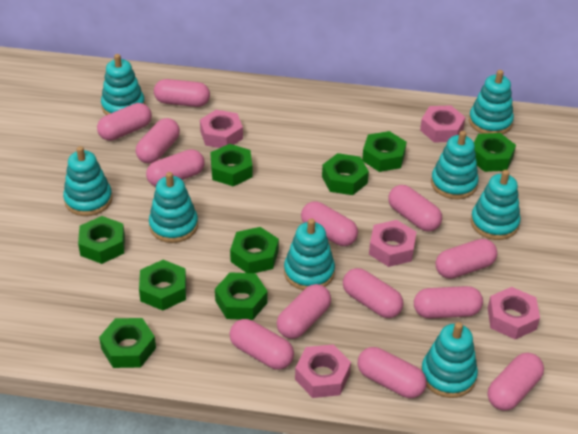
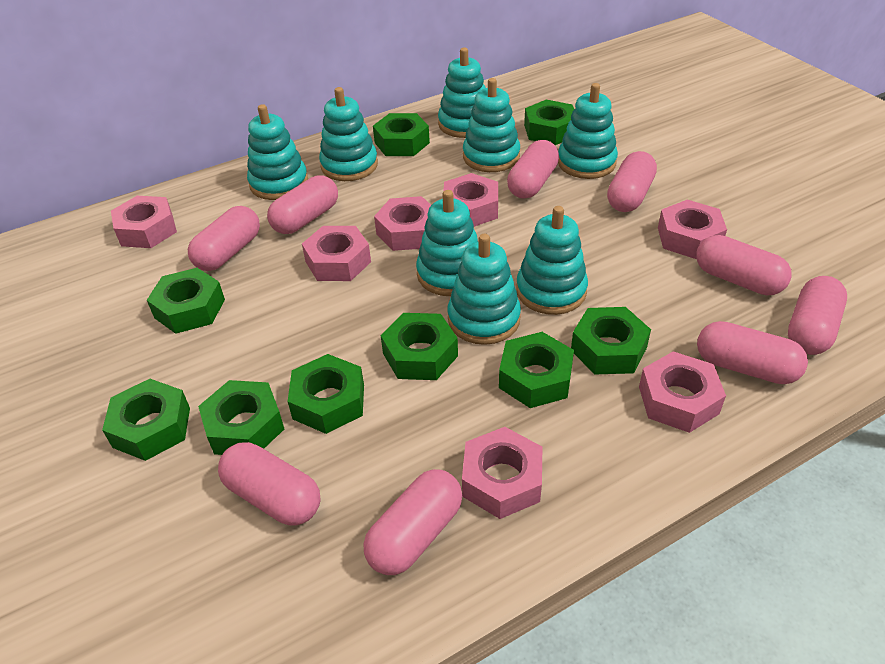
pink capsule: 13 -> 9
pink nut: 5 -> 7

